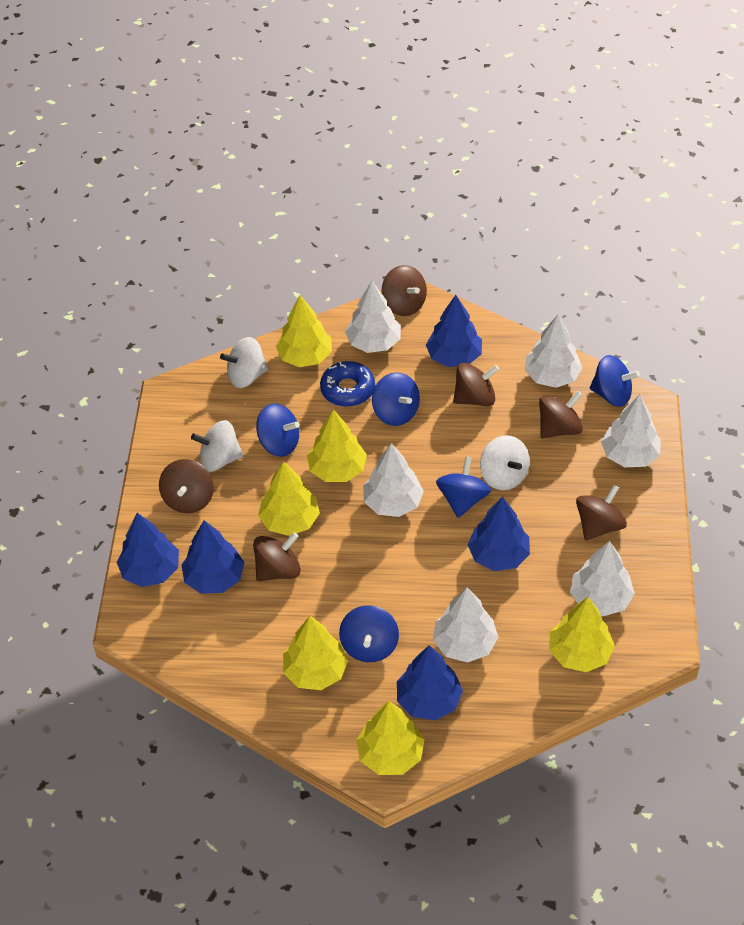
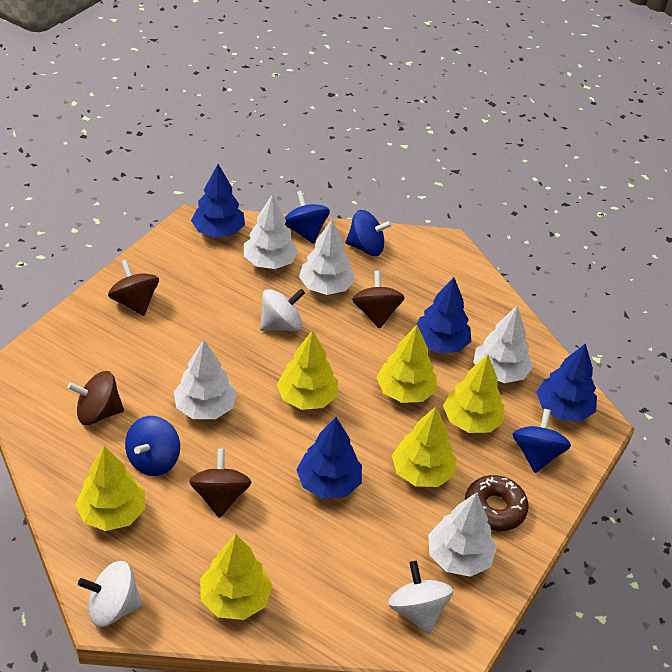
blue donut: 1 -> 0
blue spinning top: 5 -> 4
blue tree: 5 -> 4
brown donut: 0 -> 1
brown spinning top: 6 -> 4
white tree: 6 -> 5

